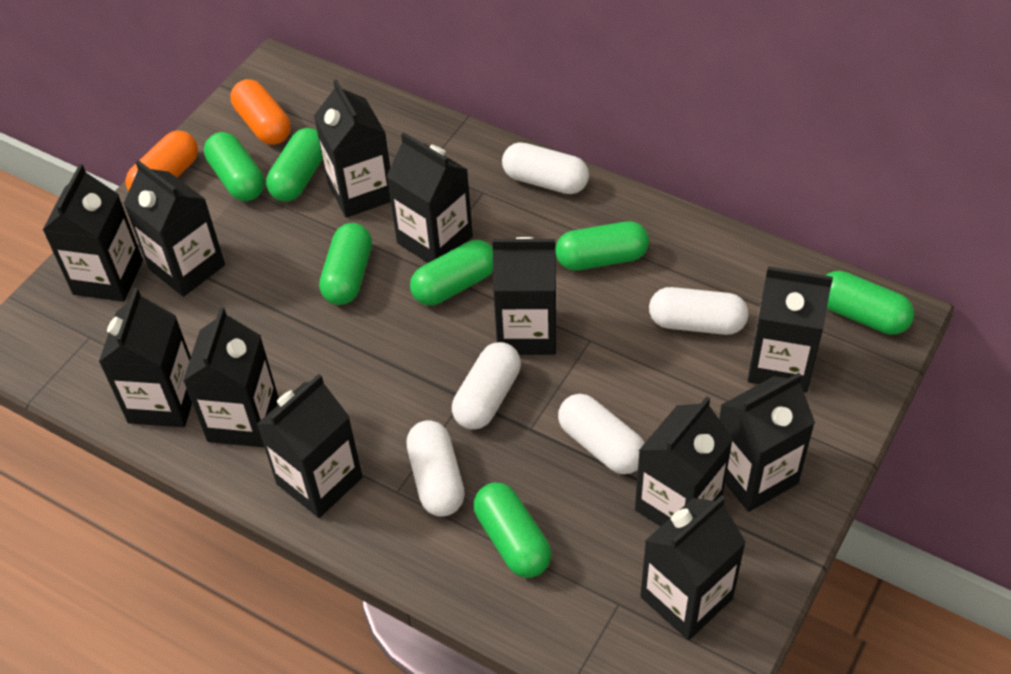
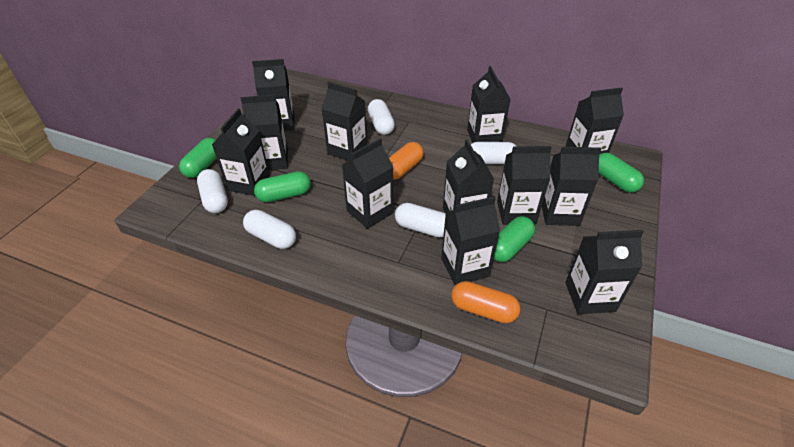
green capsule: 7 -> 4

